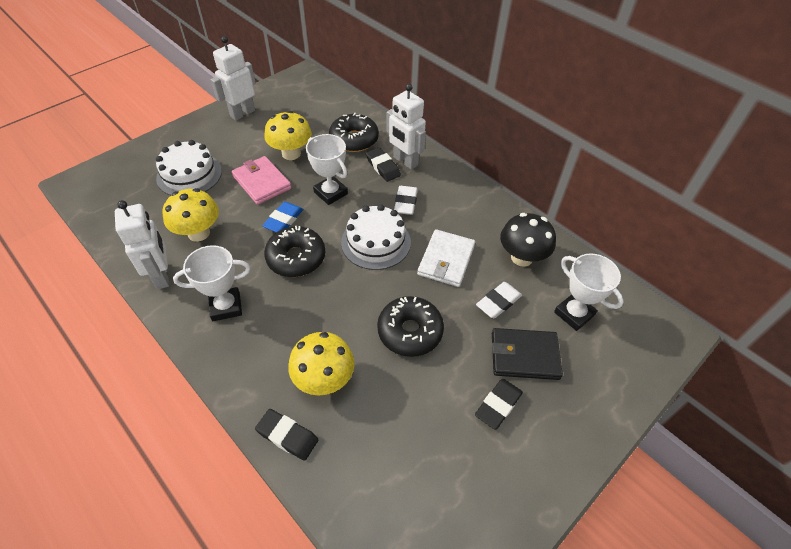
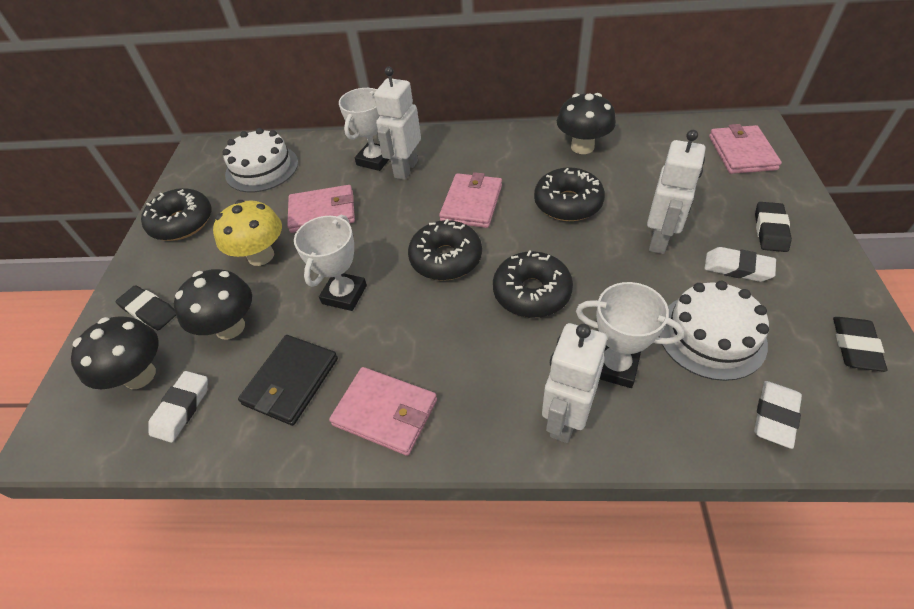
black donut: 3 -> 4
black mushroom: 1 -> 3
blue eraser: 1 -> 0
pink wallet: 1 -> 4
white eraser: 2 -> 3
white wallet: 1 -> 0
yellow mushroom: 3 -> 1

